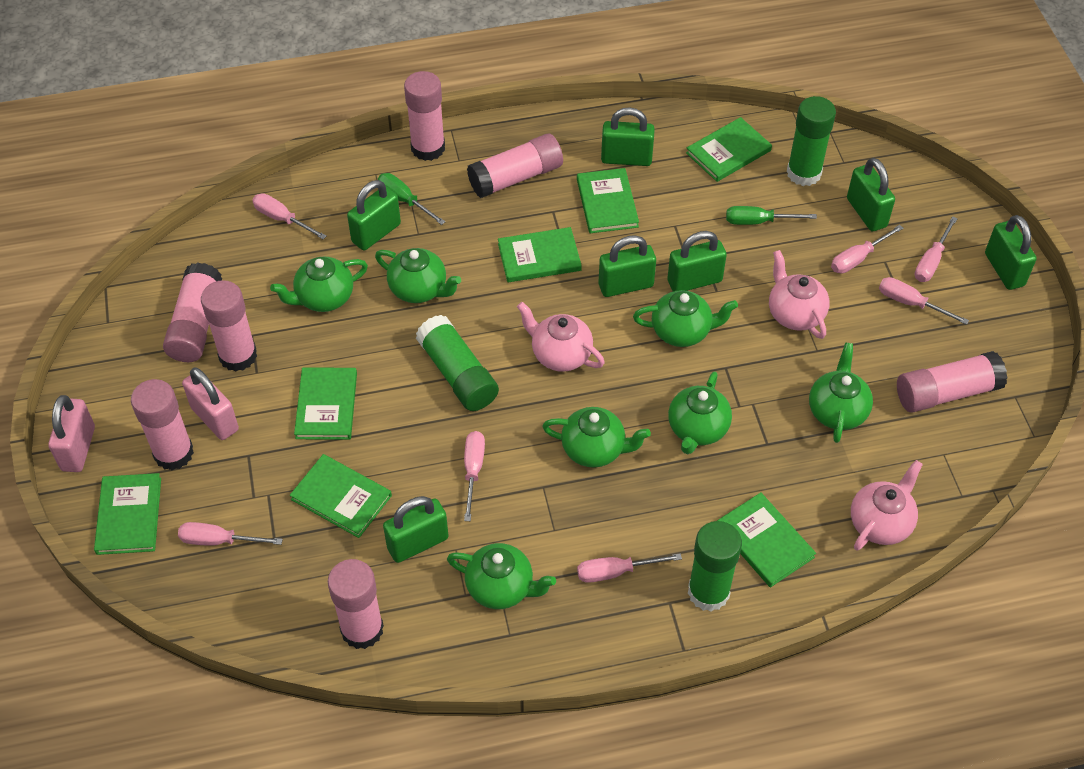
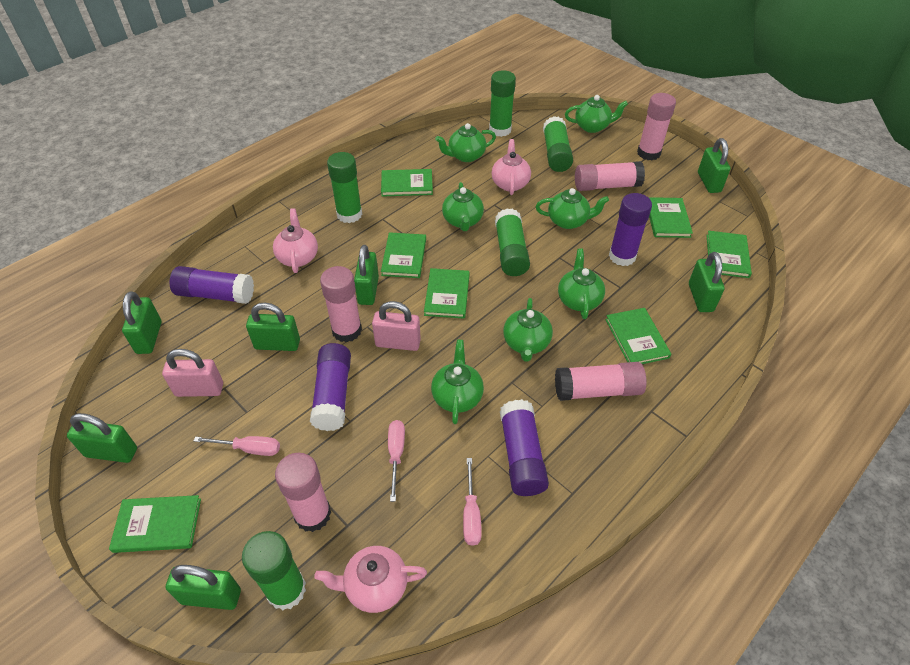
green glue stick: 3 -> 5
green screwdriver: 2 -> 0
pink glue stick: 7 -> 5
pink screwdriver: 7 -> 3
purple glue stick: 0 -> 4

